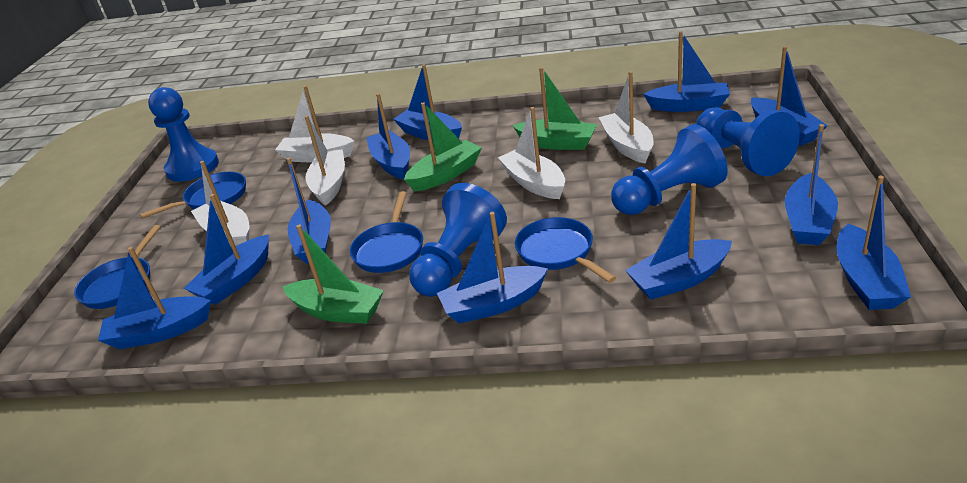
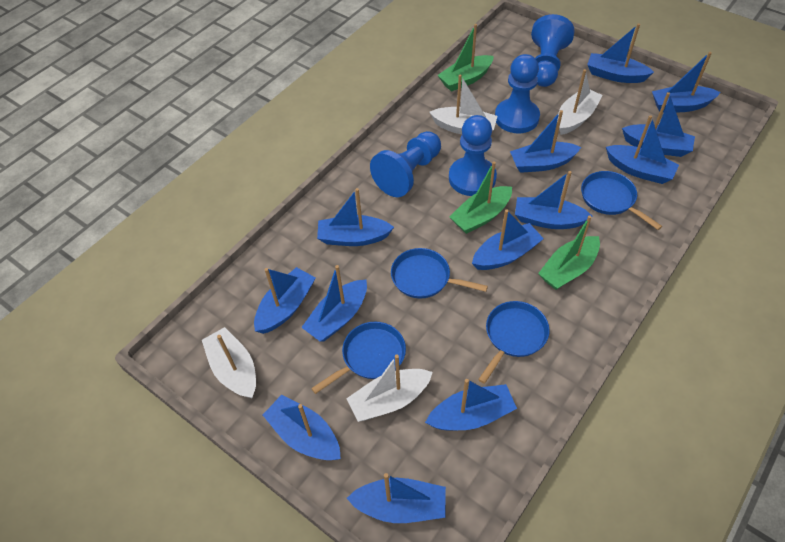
blue boat: 11 -> 13
white boat: 5 -> 4

